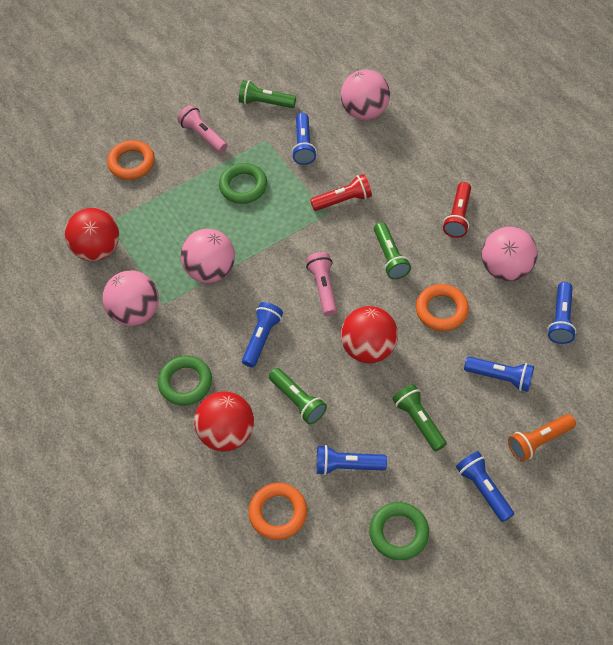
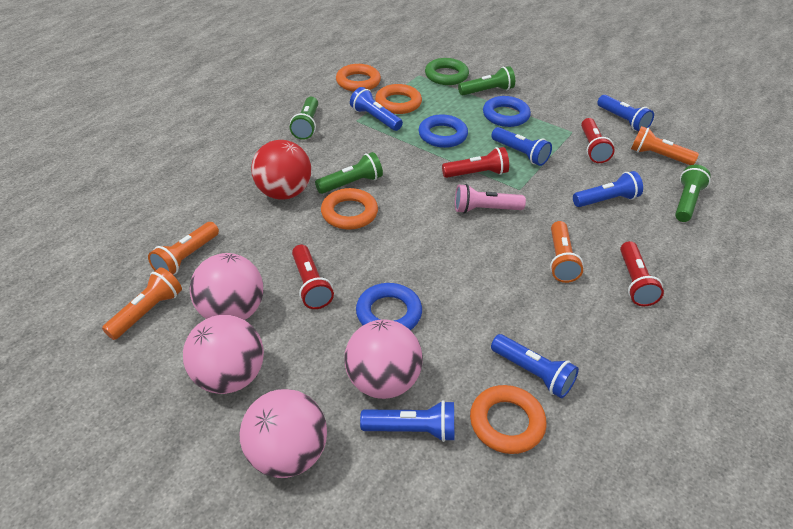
blue ring: 0 -> 3
green ring: 3 -> 1
orange flashlight: 1 -> 4
orange ring: 3 -> 4
pink flashlight: 2 -> 1
red ball: 3 -> 1
red flashlight: 2 -> 4

